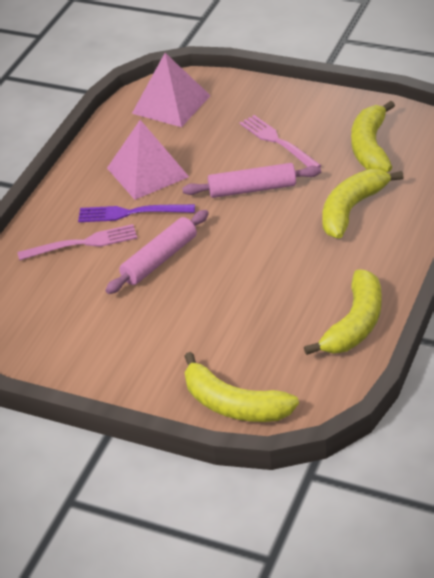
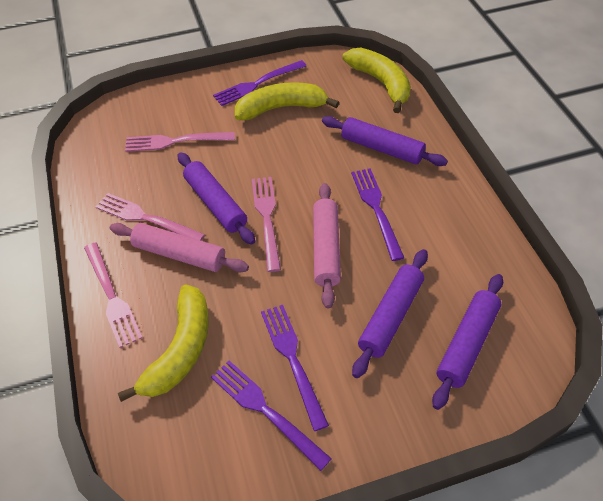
pink fork: 2 -> 4
pink pyramid: 2 -> 0
purple fork: 1 -> 4
purple rolling pin: 0 -> 4
yellow banana: 4 -> 3

